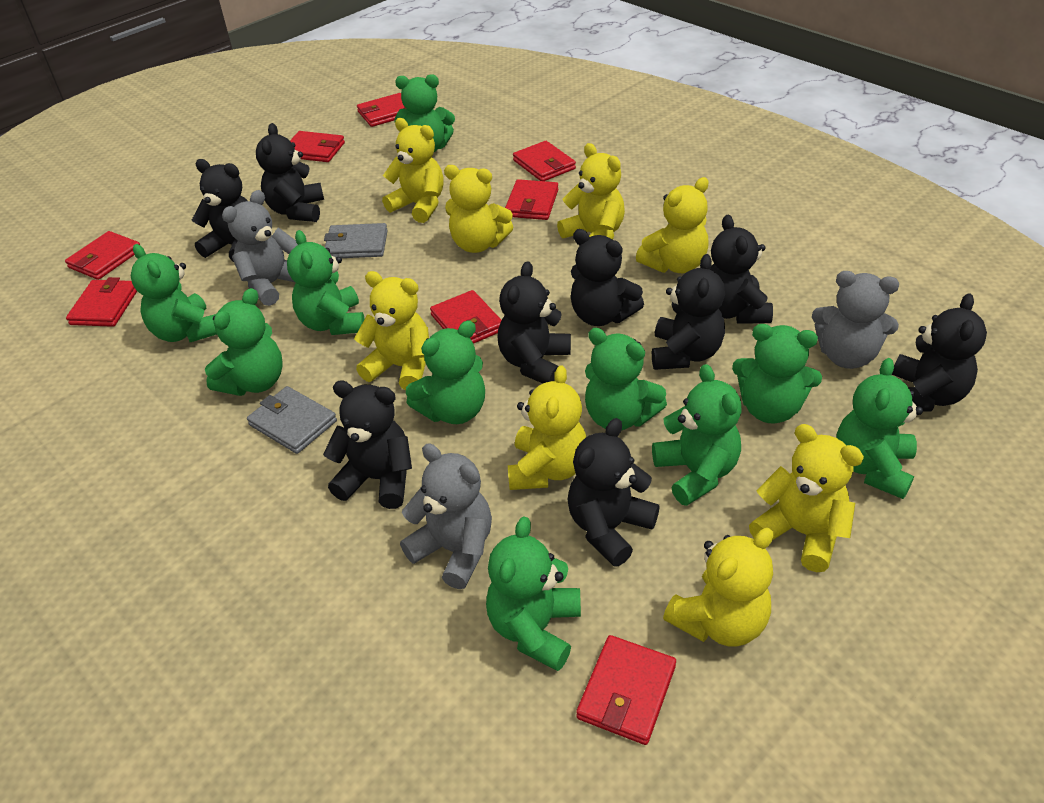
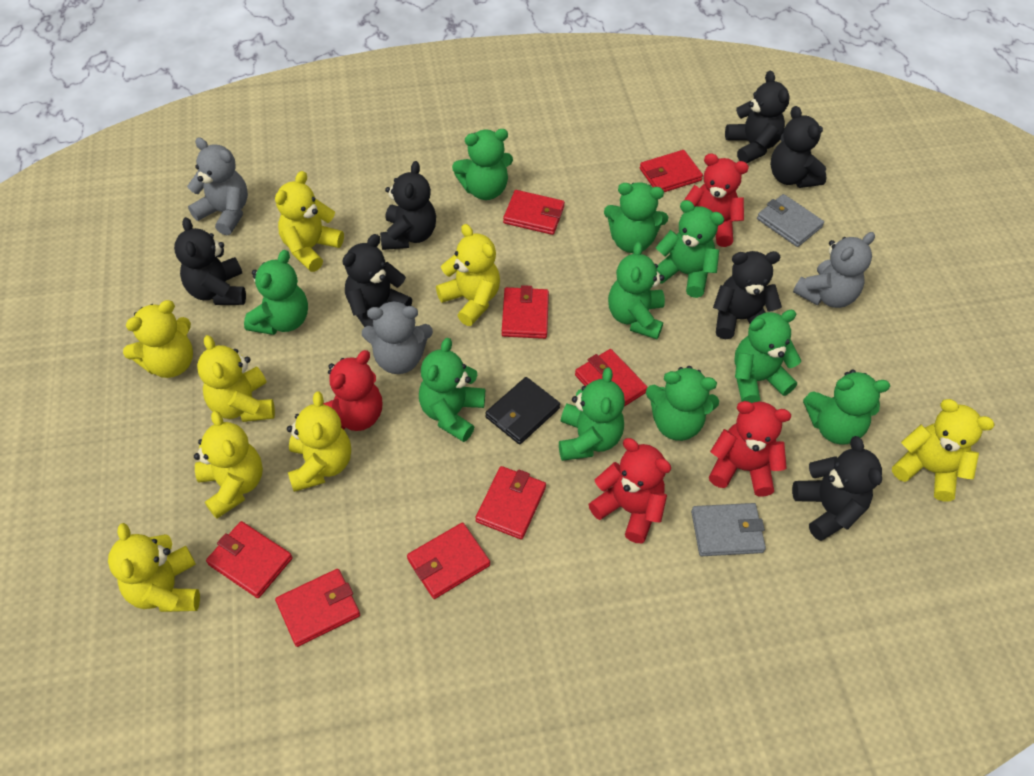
black teddy bear: 9 -> 7
black wallet: 0 -> 1
red teddy bear: 0 -> 4

